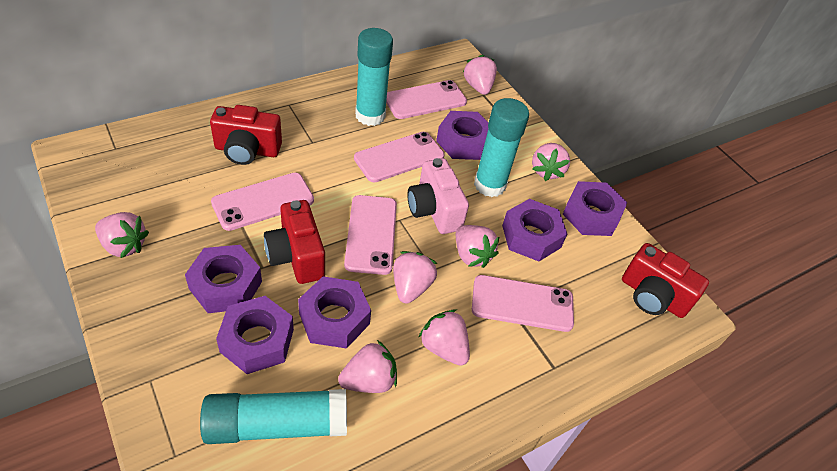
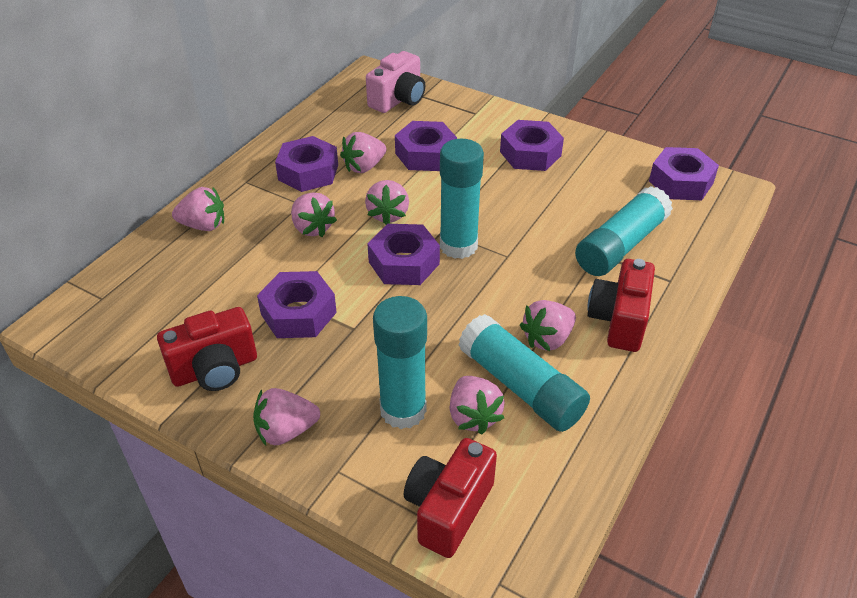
pink phone: 5 -> 0
turquoise glue stick: 3 -> 4

